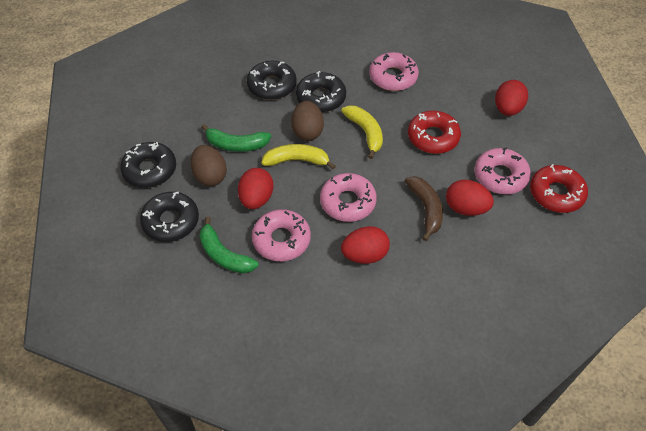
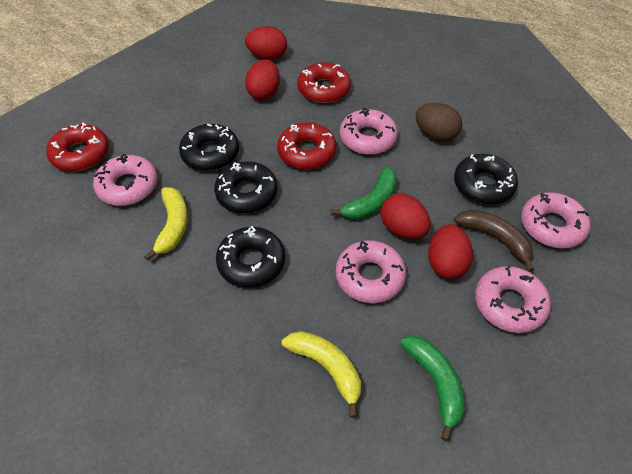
brown egg: 2 -> 1
pink donut: 4 -> 5
red donut: 2 -> 3

